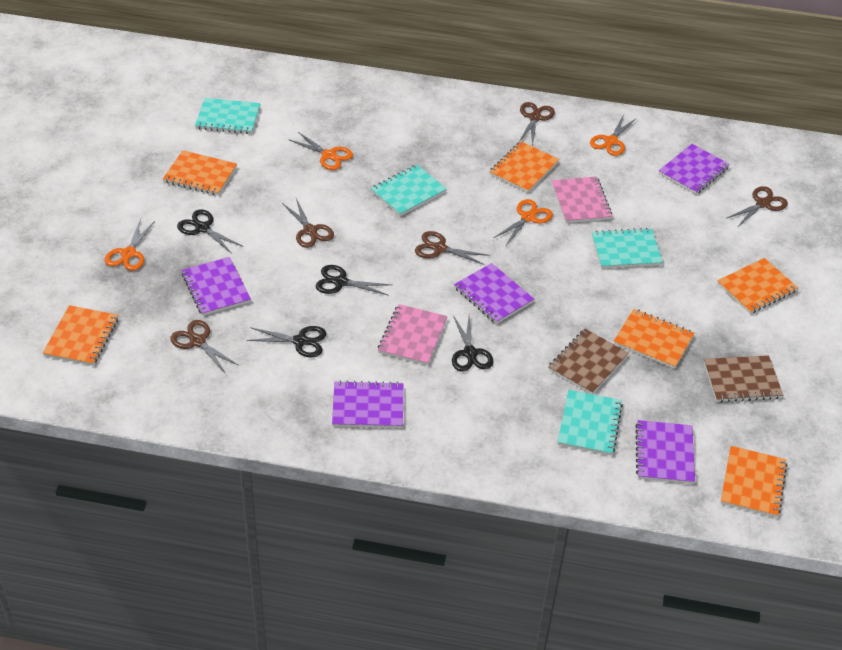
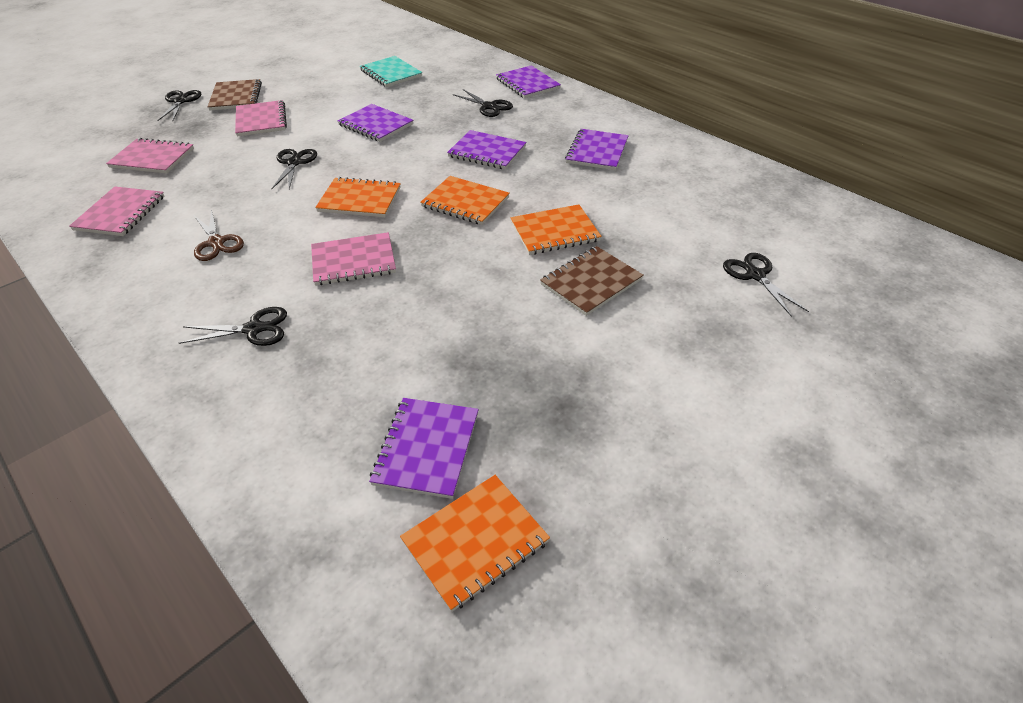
black scissors: 4 -> 5
brown scissors: 5 -> 1
orange notebook: 6 -> 4
orange scissors: 4 -> 0
pink notebook: 2 -> 4
turquoise notebook: 4 -> 1

